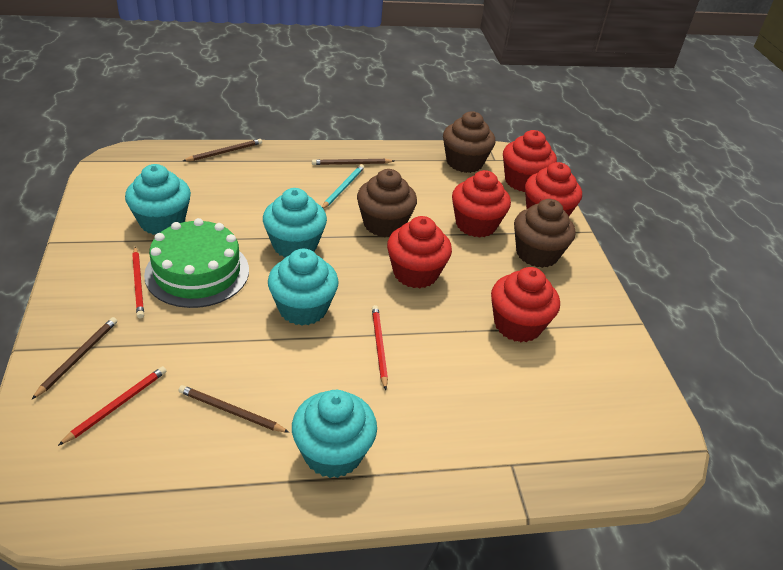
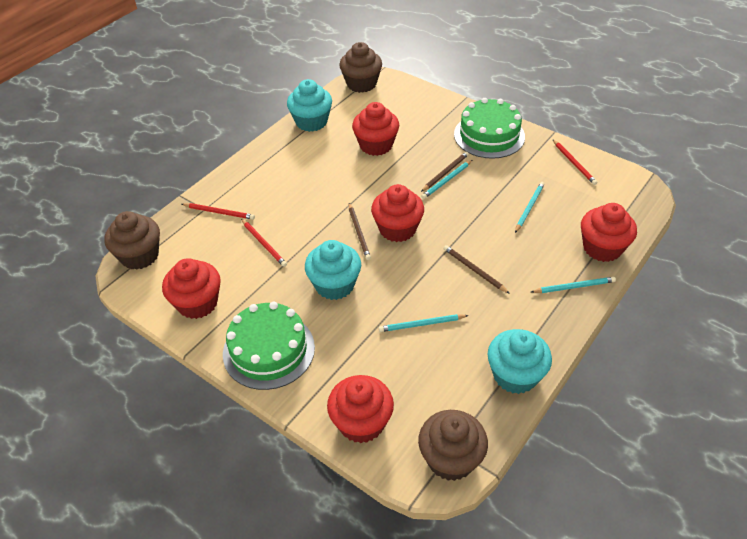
brown pencil: 4 -> 3
green cake: 1 -> 2
turquoise cupcake: 4 -> 3
turquoise pencil: 1 -> 4

